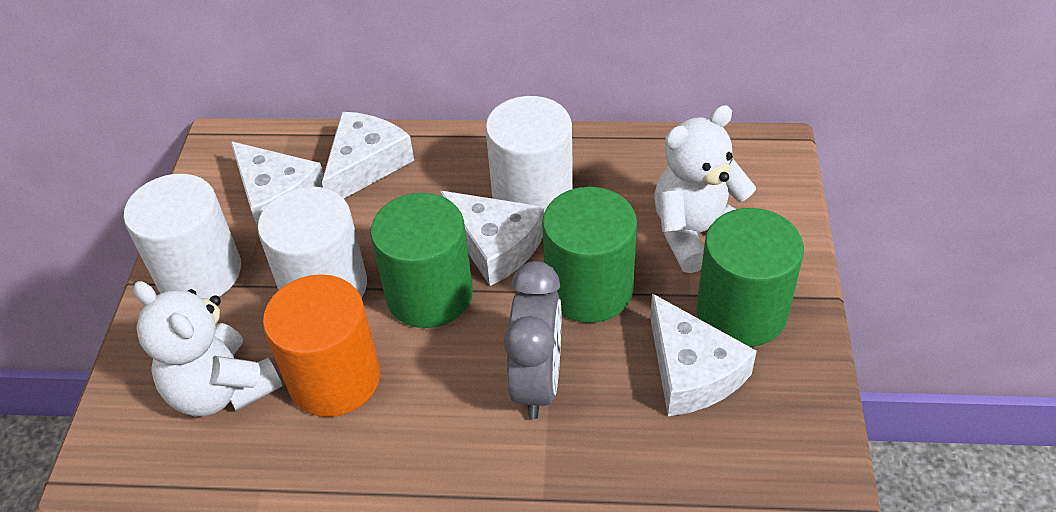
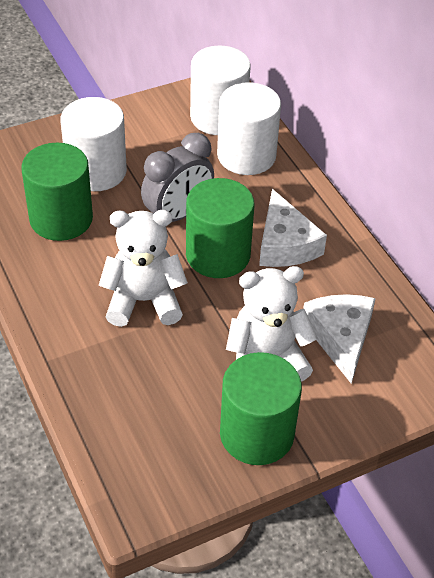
orange cylinder: 1 -> 0
white cheese: 4 -> 2

